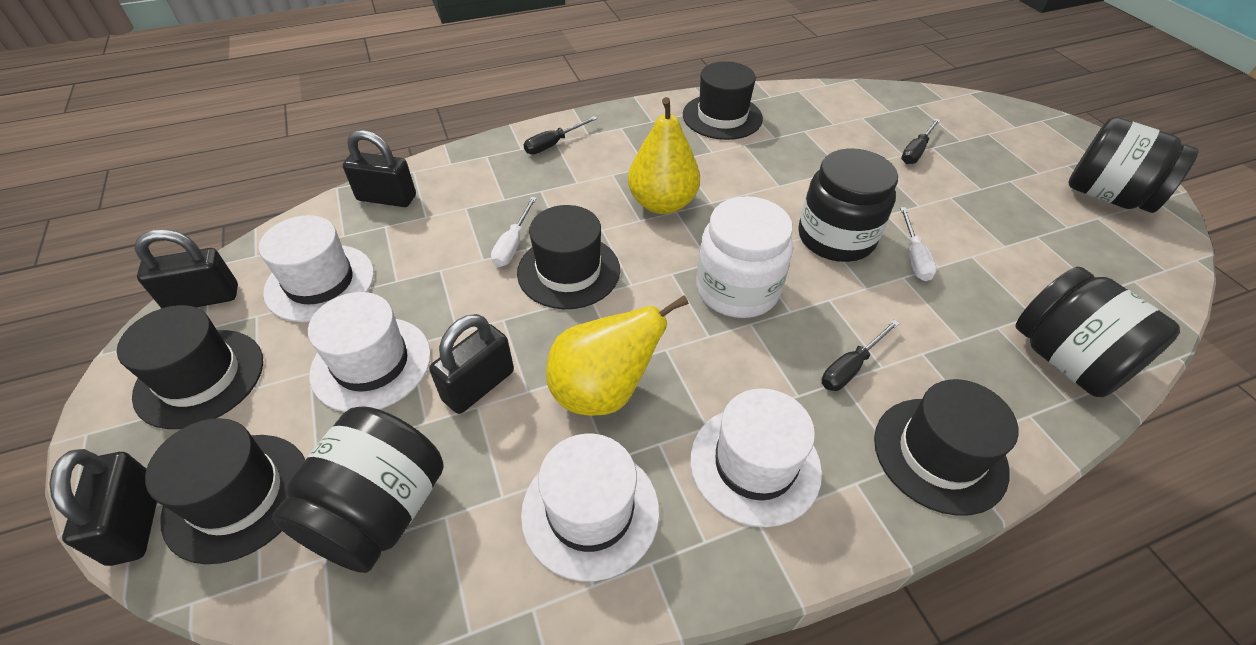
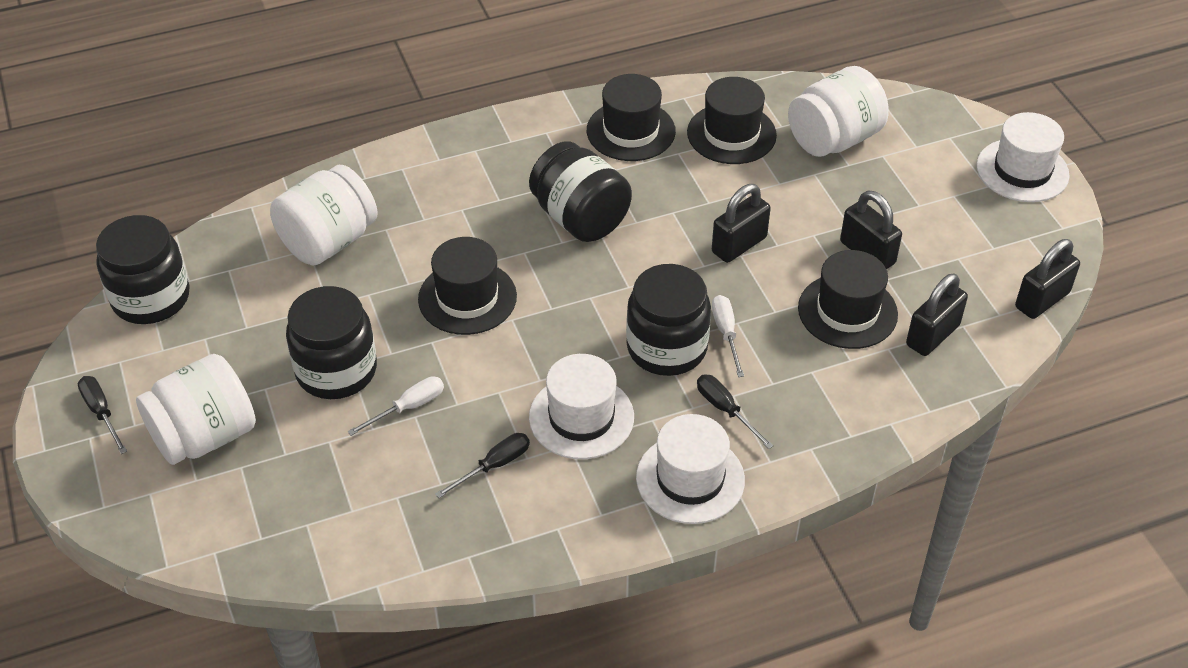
black hat: 5 -> 4
white hat: 4 -> 3
white jar: 1 -> 3
yellow pear: 2 -> 0

